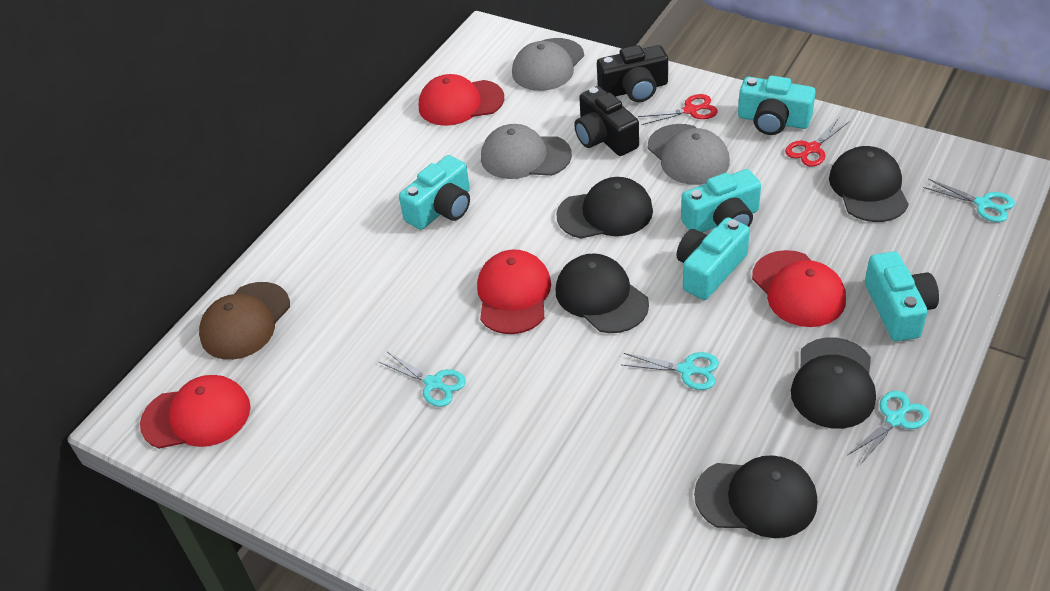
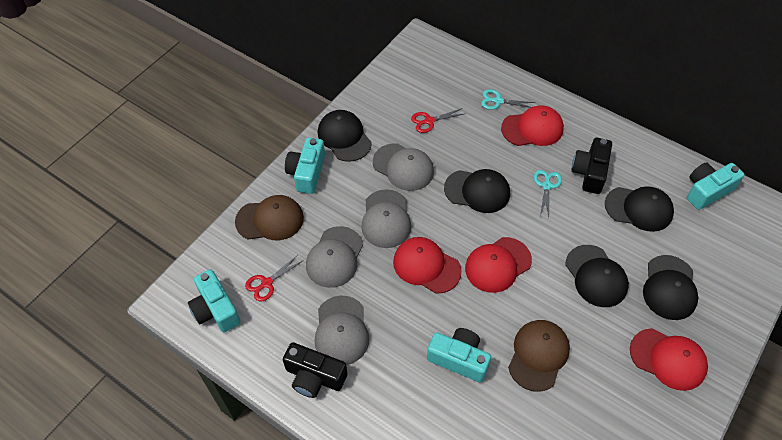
brown cap: 1 -> 2
grey cap: 3 -> 4
turquoise camera: 5 -> 4
turquoise scissors: 4 -> 2

